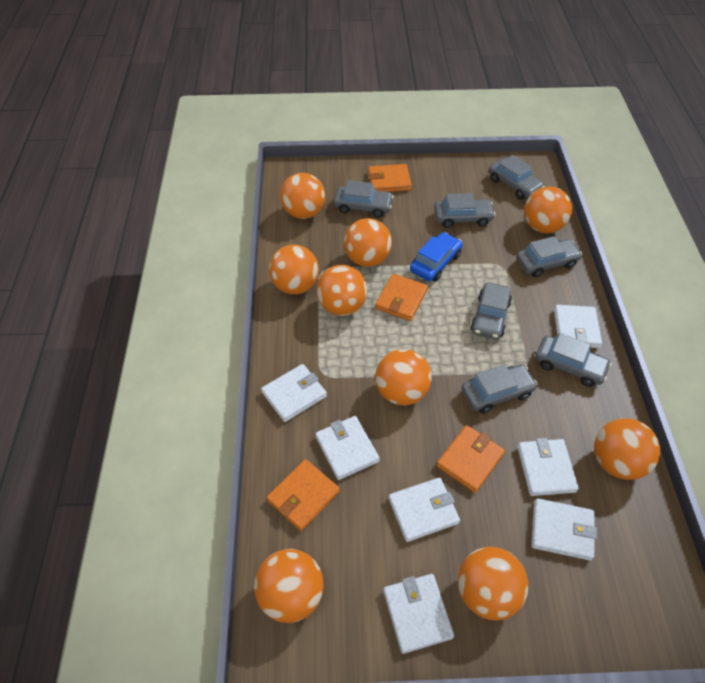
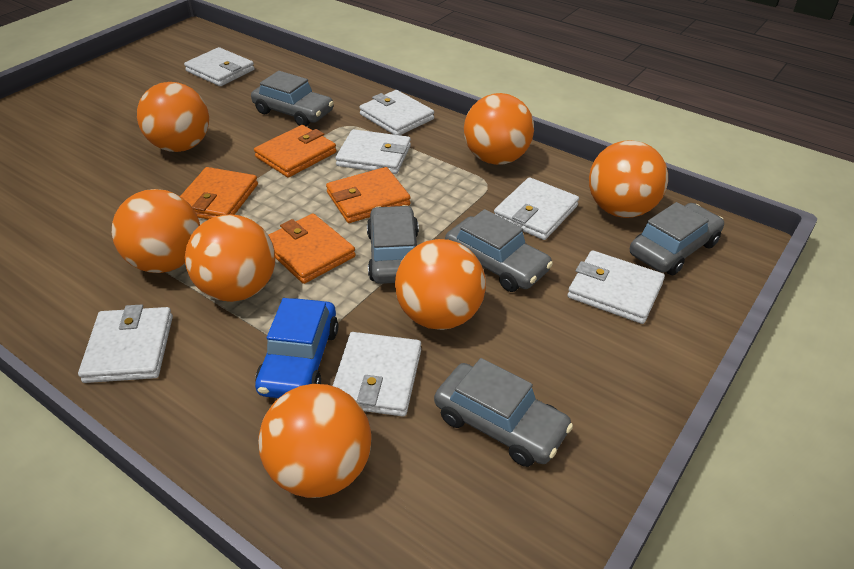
grey car: 7 -> 5
orange ball: 9 -> 7

